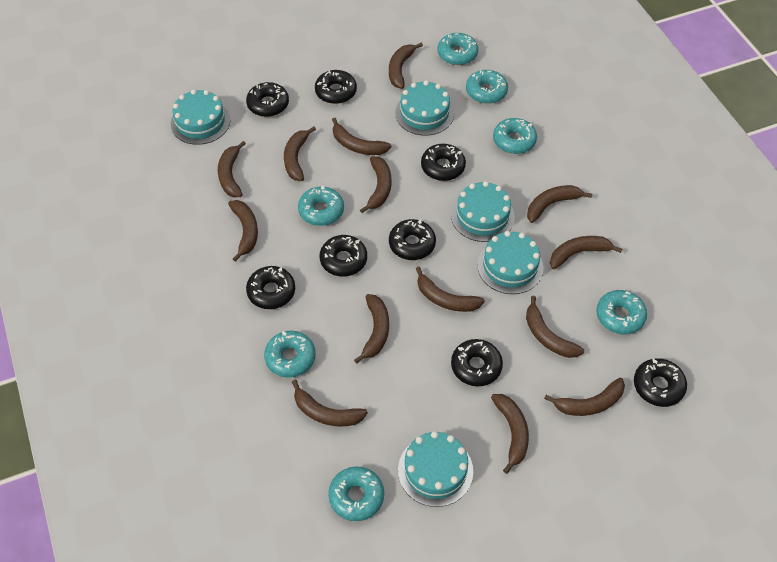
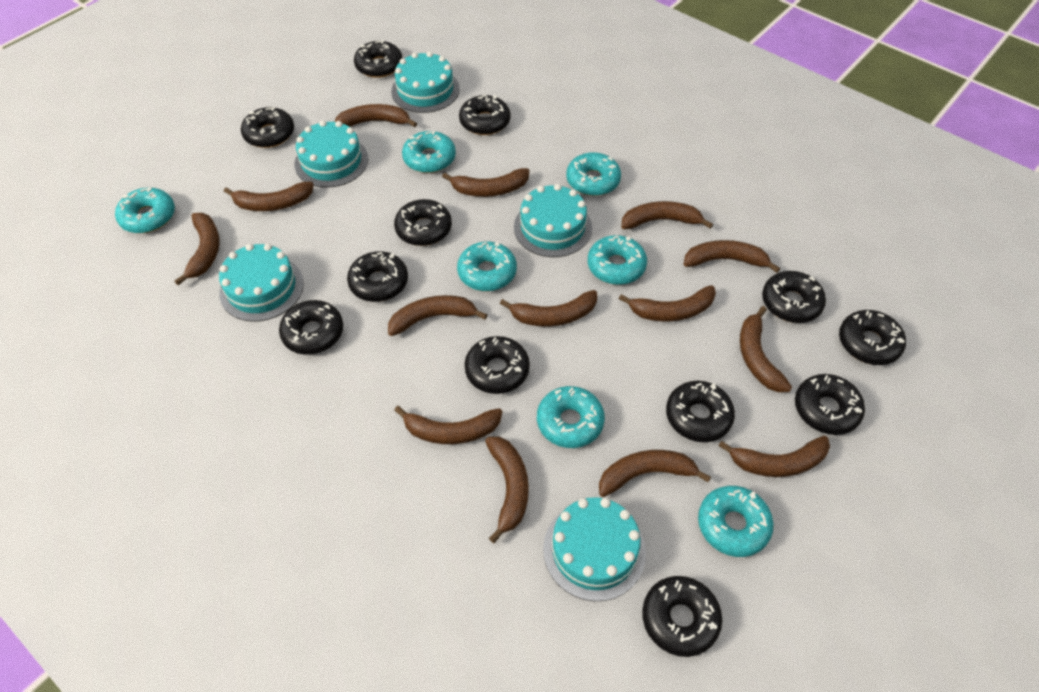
black donut: 8 -> 12

